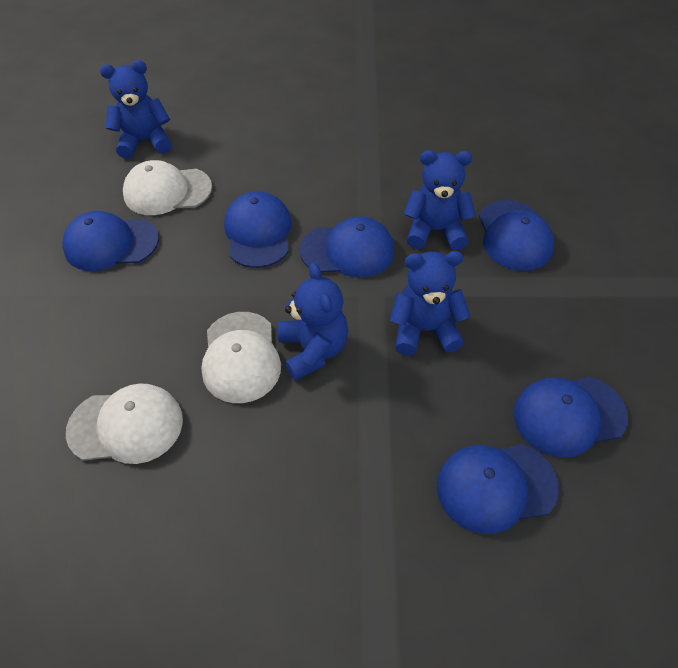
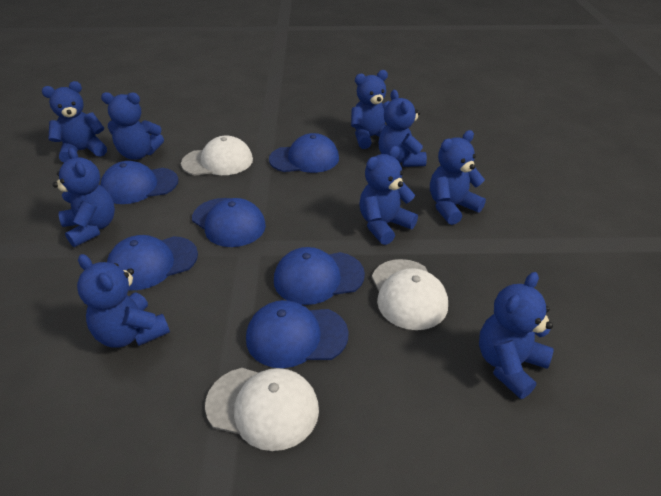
blue teddy bear: 4 -> 9

